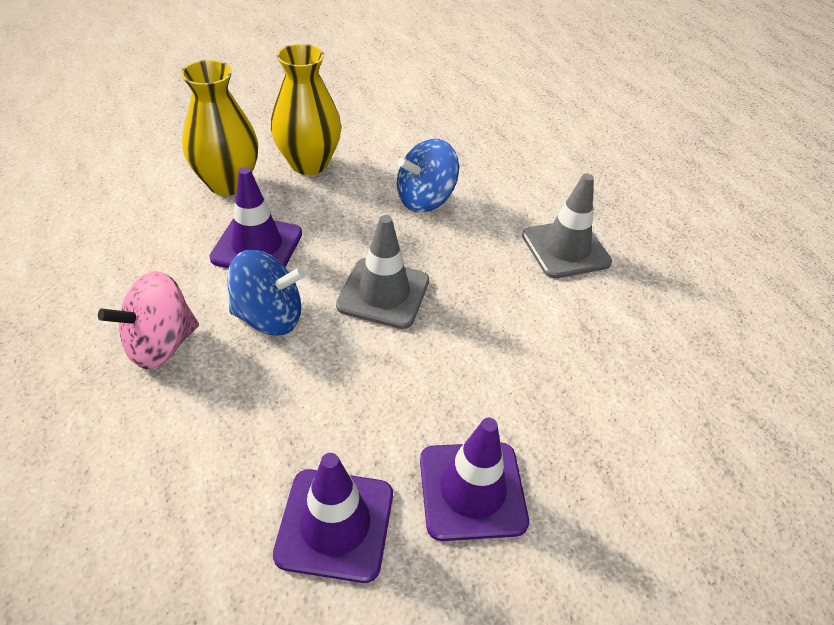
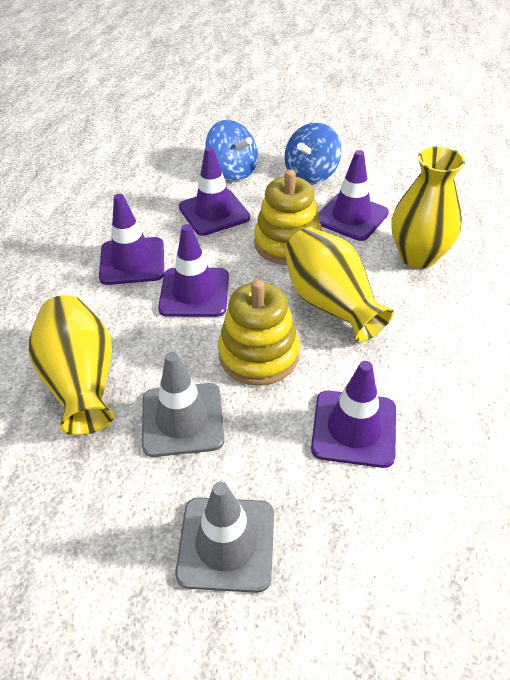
pink spinning top: 1 -> 0
purple traffic cone: 3 -> 5
yellow stacking toy: 0 -> 2
yellow vase: 2 -> 3

